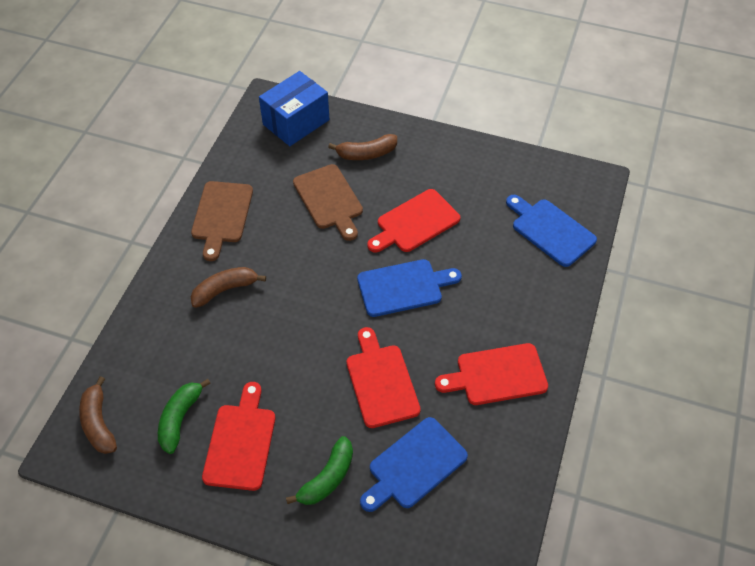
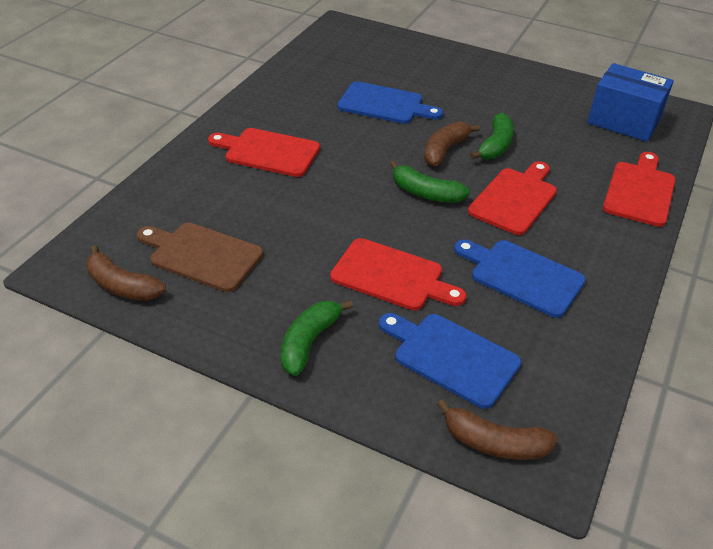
brown cutting board: 2 -> 1
green banana: 2 -> 3

